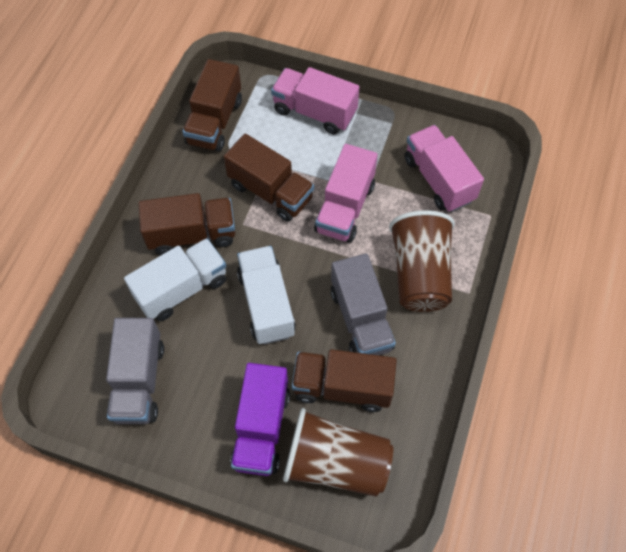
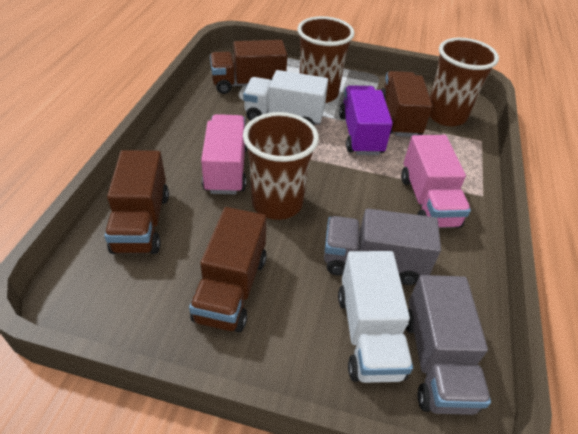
brown cup: 2 -> 3
pink truck: 3 -> 2

